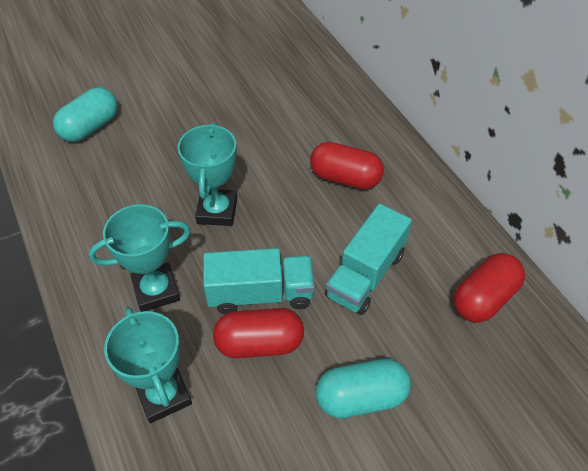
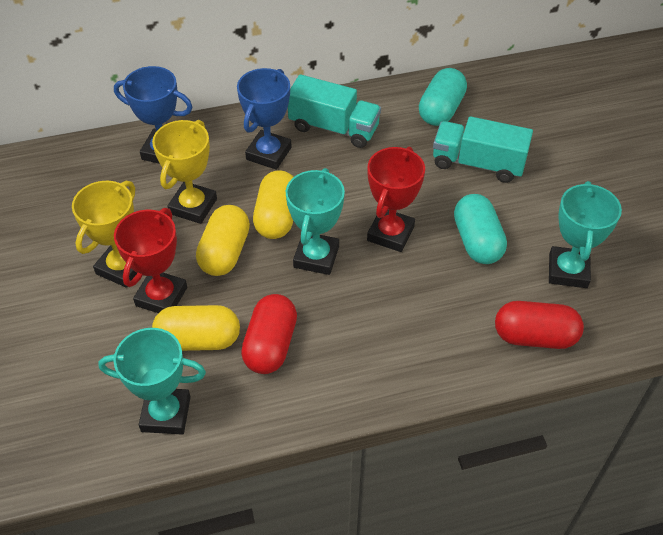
blue trophy: 0 -> 2
red capsule: 3 -> 2
red trophy: 0 -> 2
yellow capsule: 0 -> 3
yellow trophy: 0 -> 2

